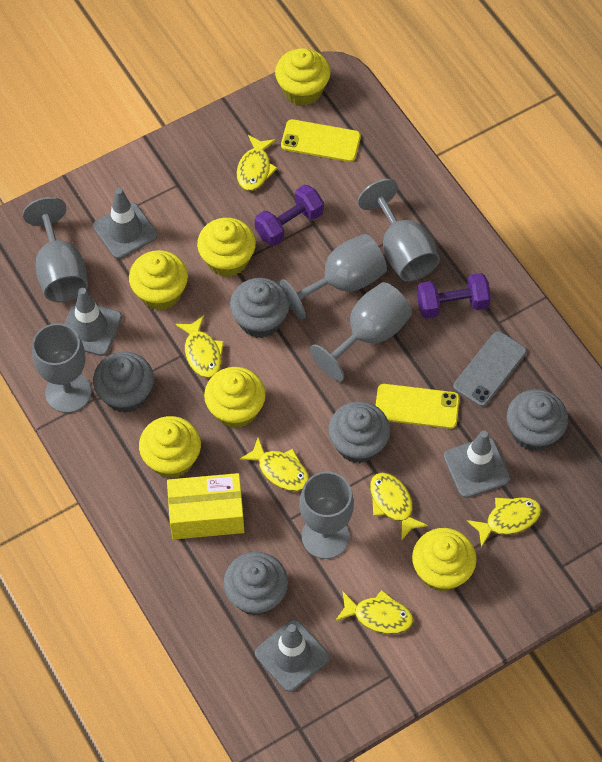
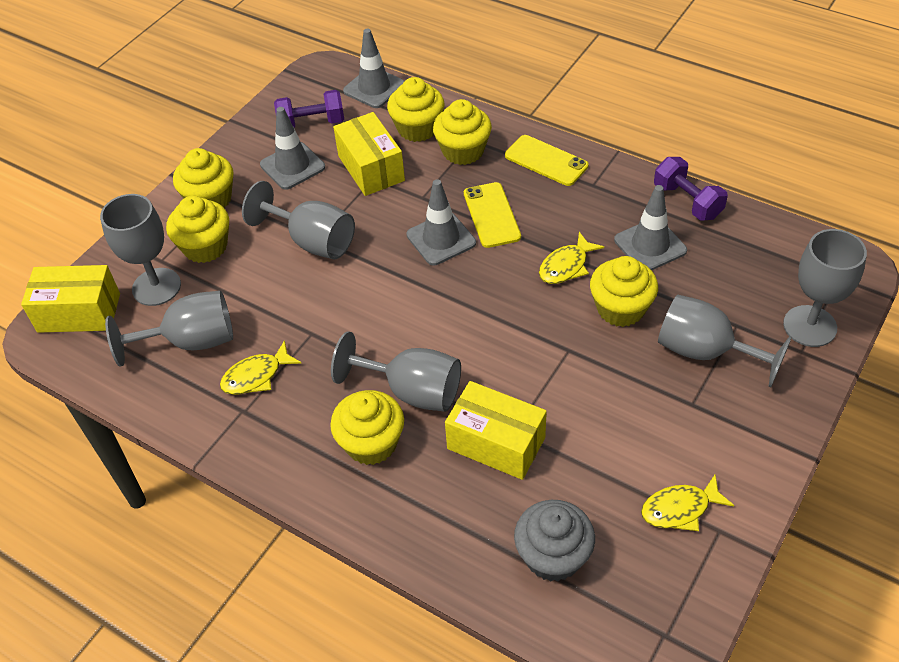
grey cupcake: 5 -> 1
grey phone: 1 -> 0
yellow box: 1 -> 3
yellow fish: 6 -> 3

